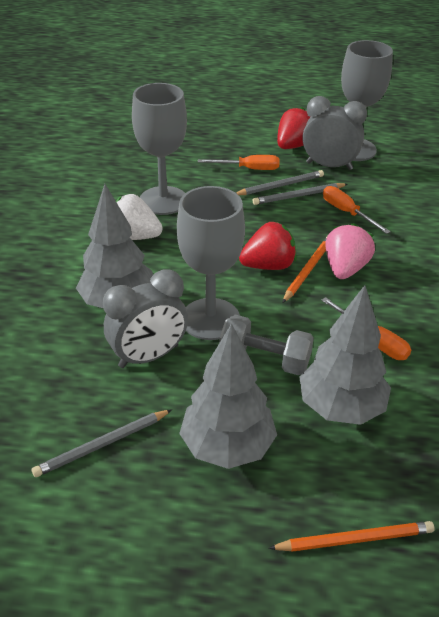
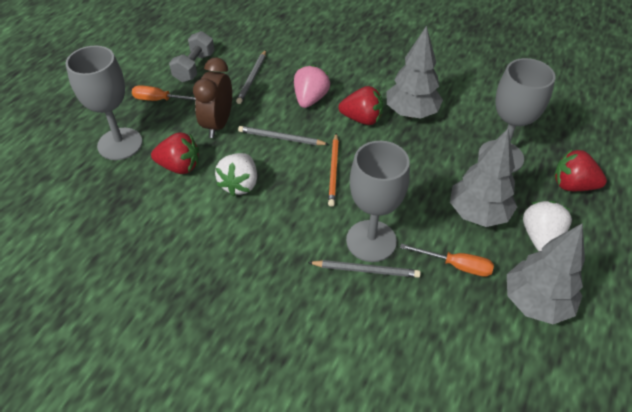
brown clock: 0 -> 1
grey clock: 2 -> 0
orange pencil: 2 -> 1
orange screwdriver: 3 -> 2
red strawberry: 2 -> 3
white strawberry: 1 -> 2

